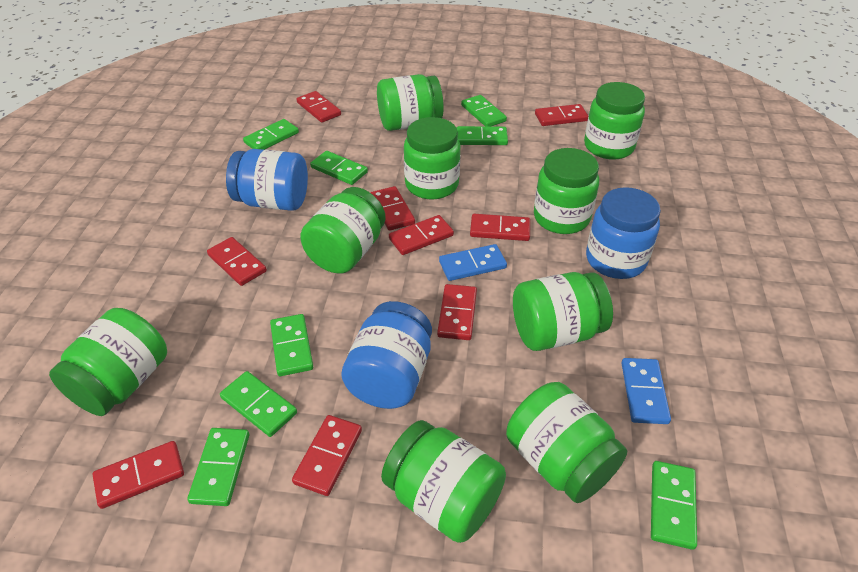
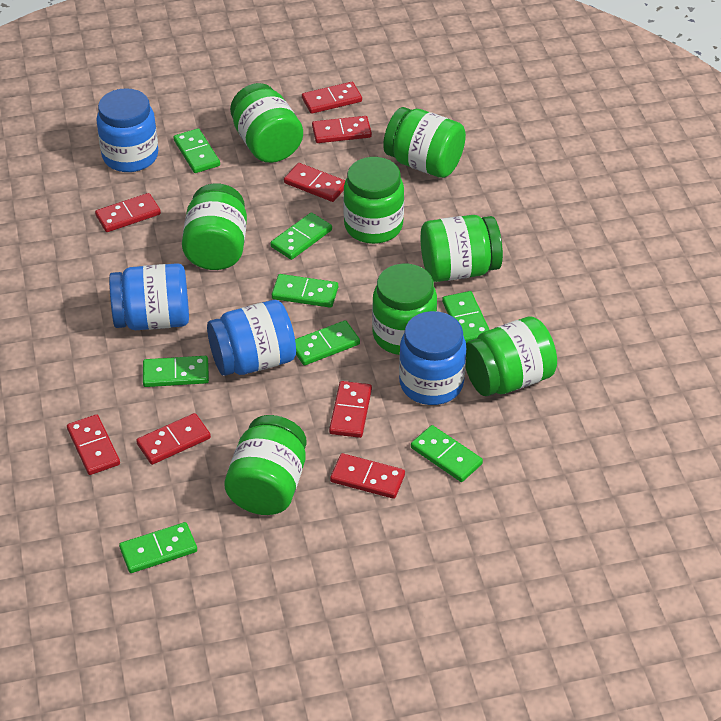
blue domino: 2 -> 0
blue jar: 3 -> 4
green jar: 9 -> 8
red domino: 9 -> 8

